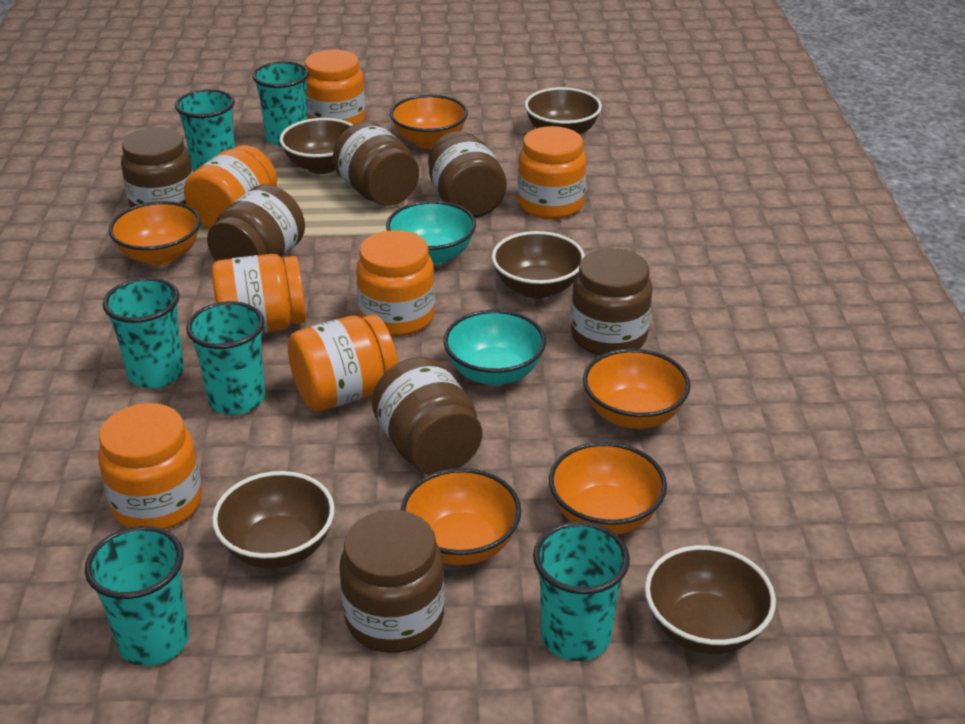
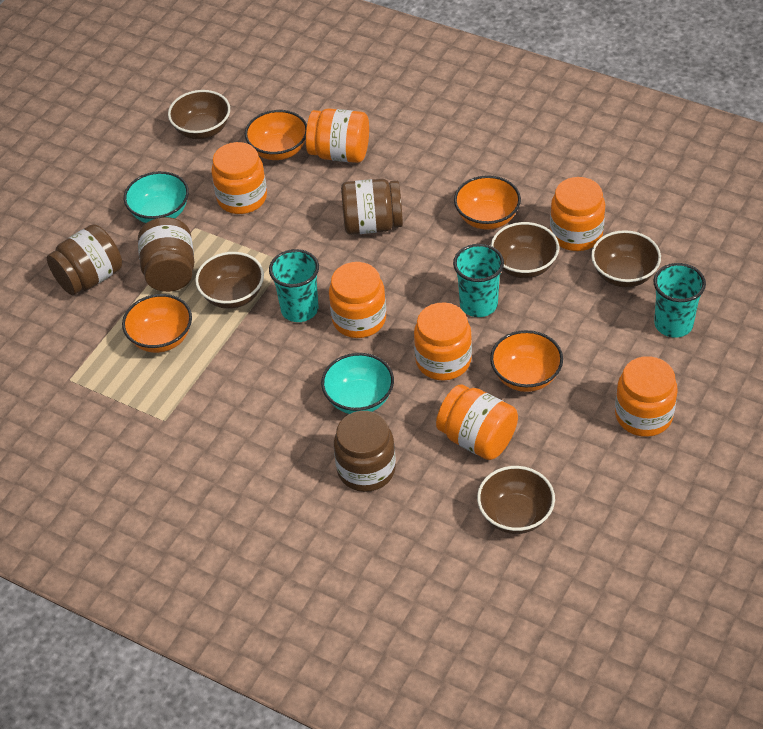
brown jar: 7 -> 4
orange bowl: 5 -> 4
turquoise cup: 6 -> 3

